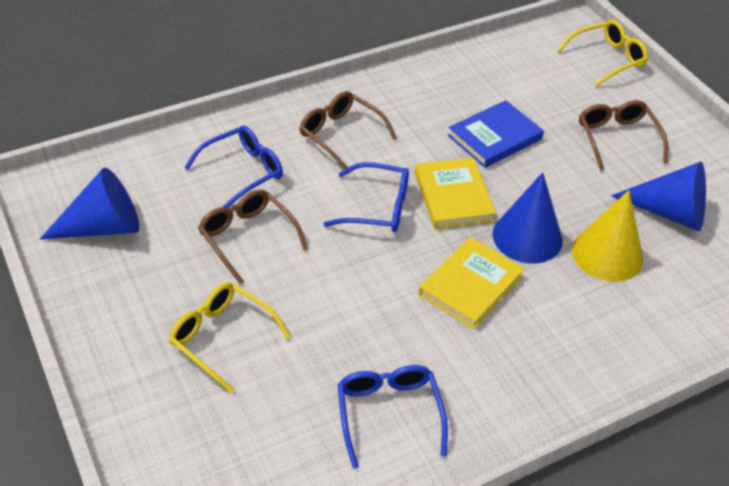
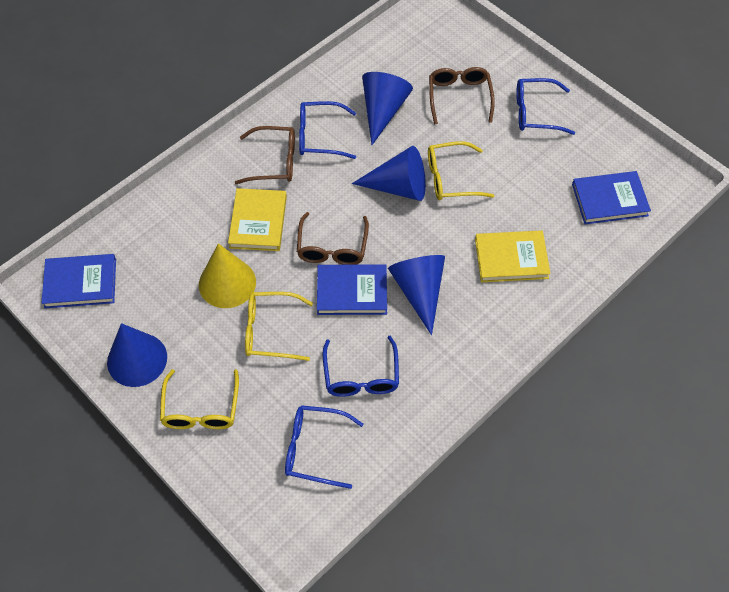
blue book: 1 -> 3
blue cone: 3 -> 4
blue glasses: 3 -> 4
yellow glasses: 2 -> 3

